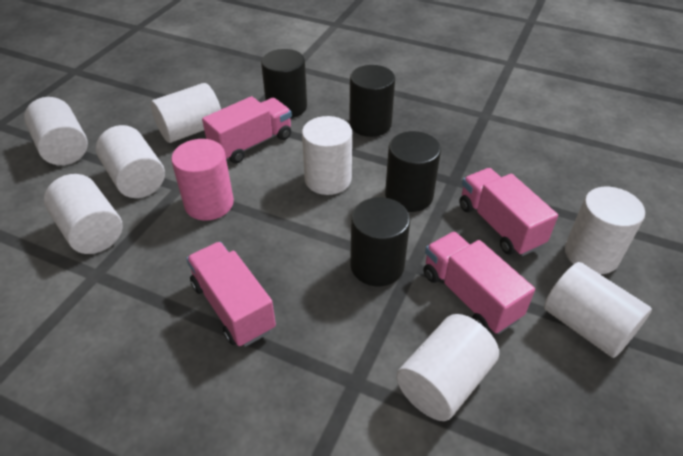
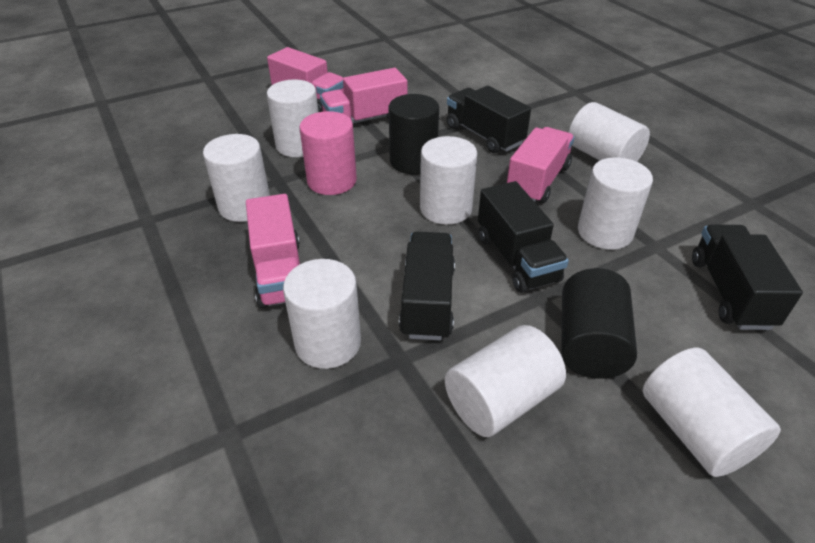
black cylinder: 4 -> 2
black truck: 0 -> 4

